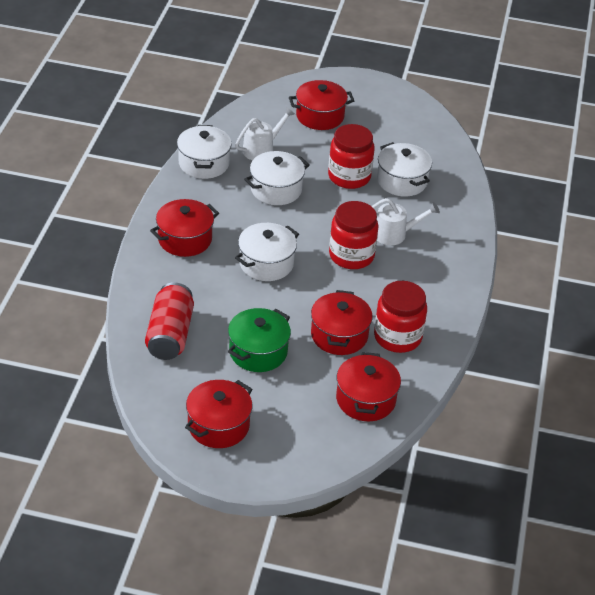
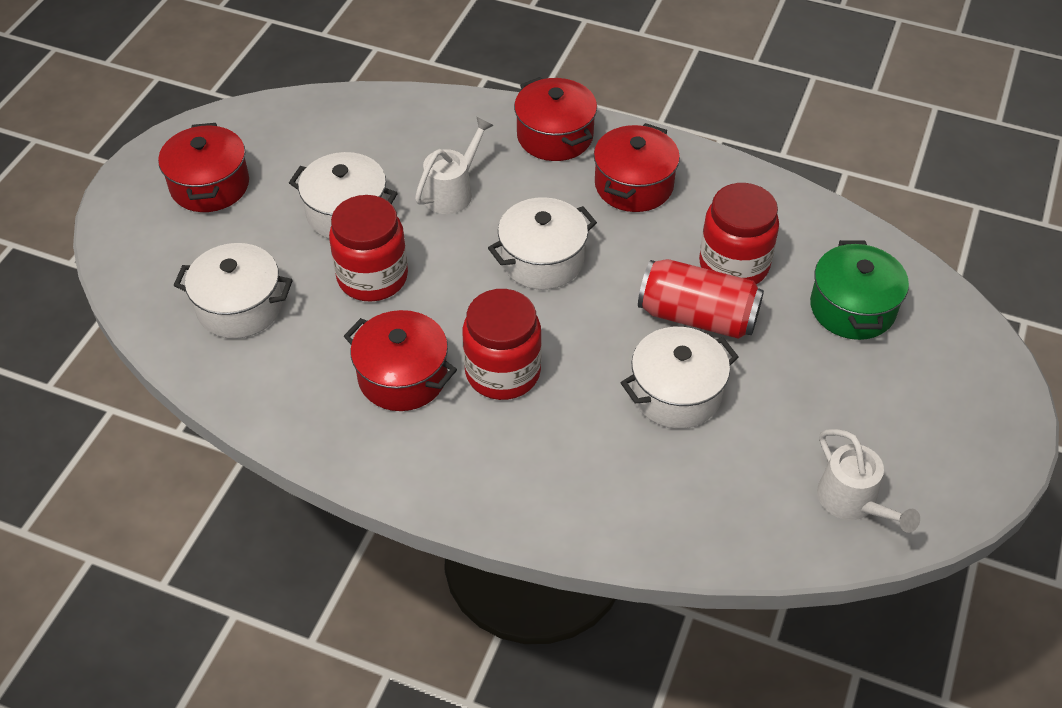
red pot: 5 -> 4

